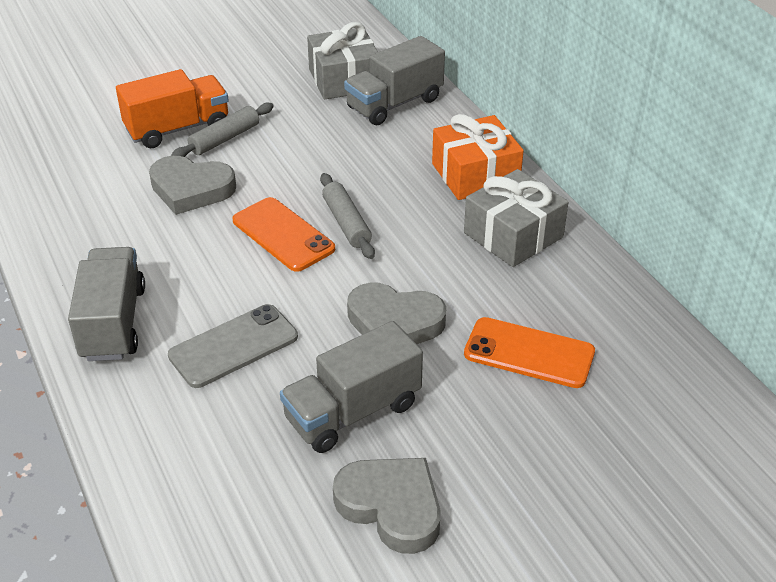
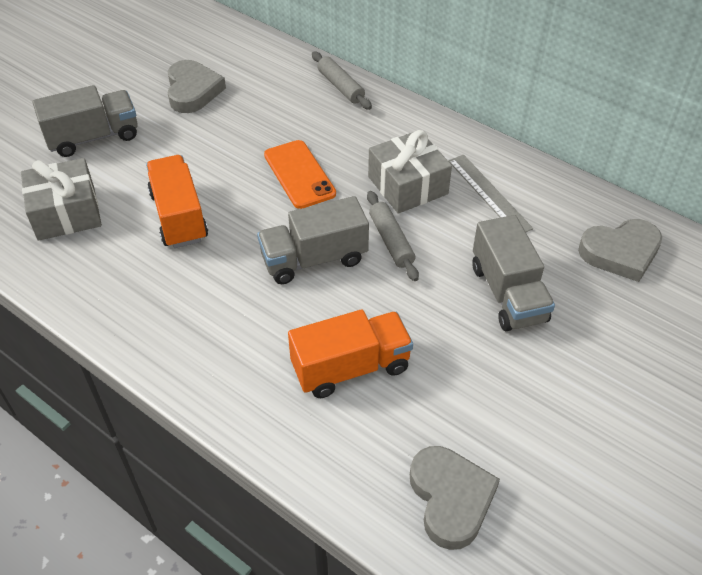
grey phone: 1 -> 0
grey ruler: 0 -> 1
orange gift: 1 -> 0
orange phone: 2 -> 1
orange truck: 1 -> 2

